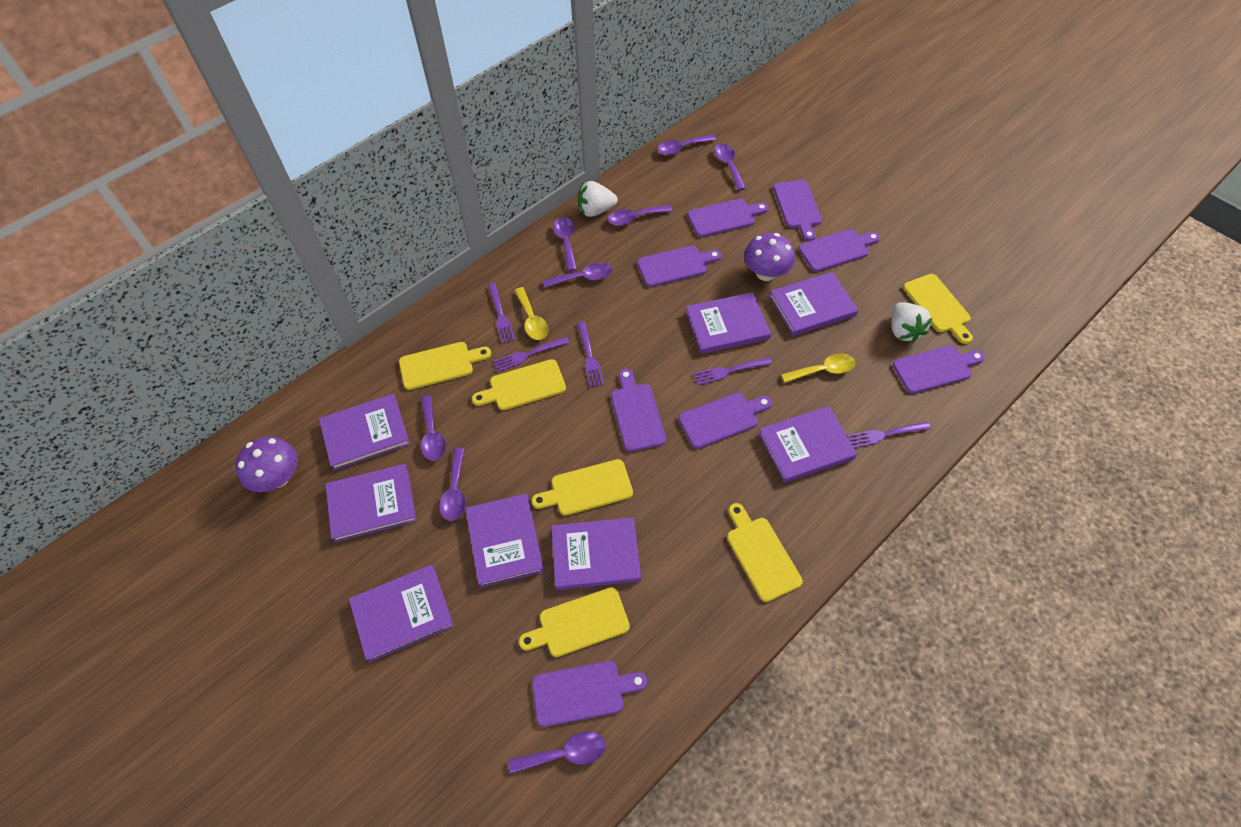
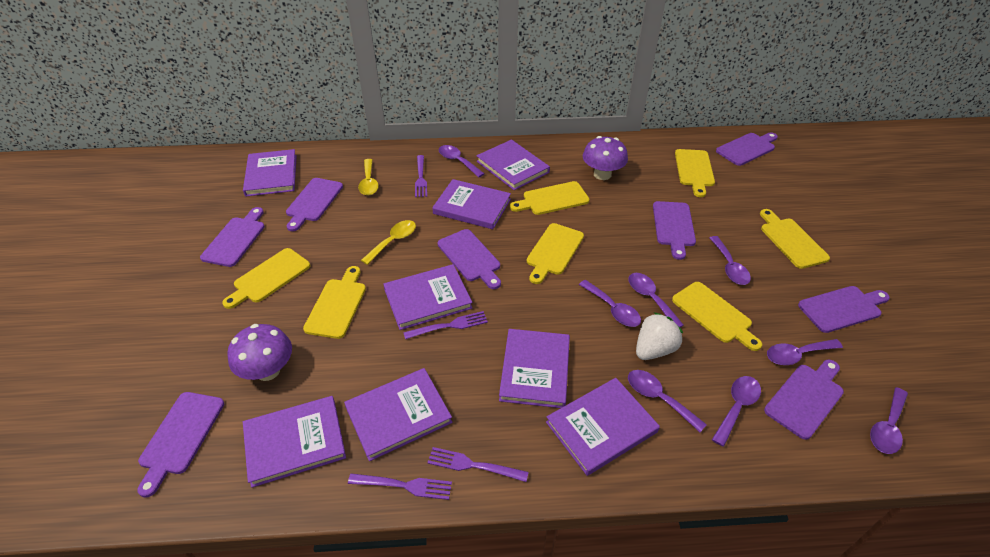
purple fork: 5 -> 4
white strawberry: 2 -> 1
yellow cutting board: 6 -> 7

